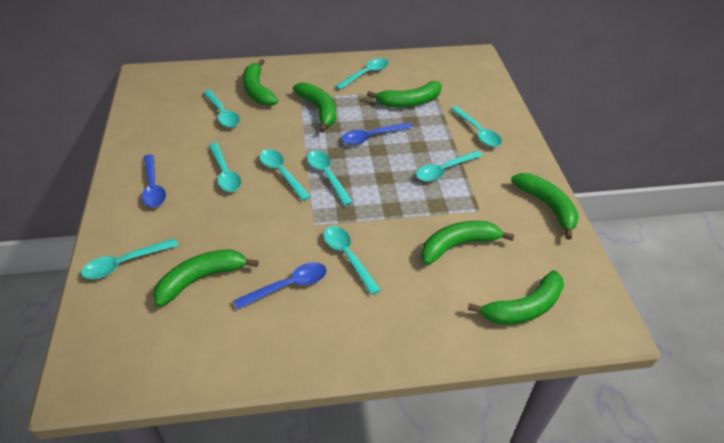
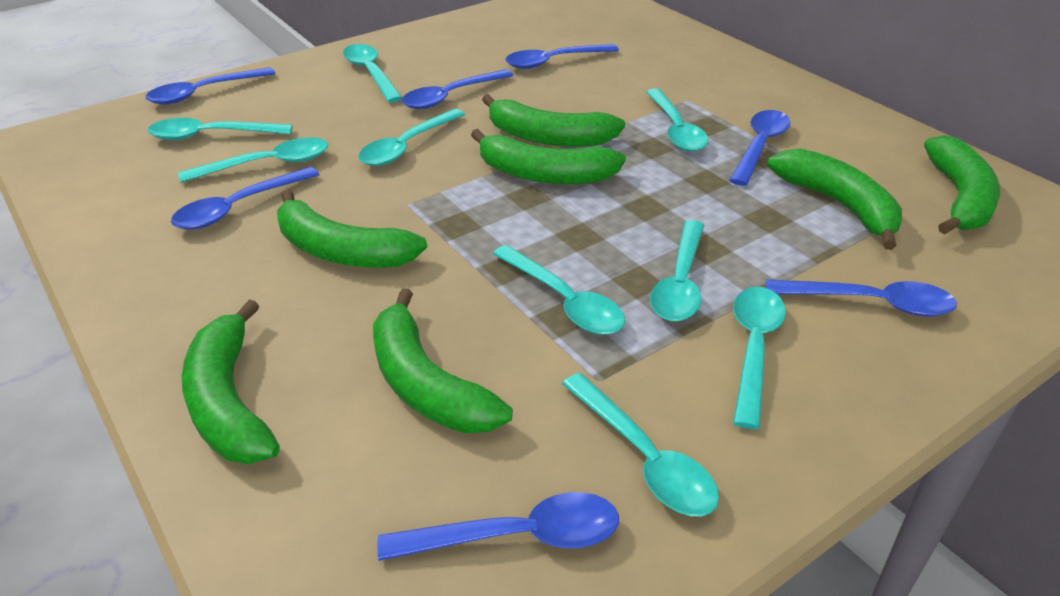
blue spoon: 3 -> 7

